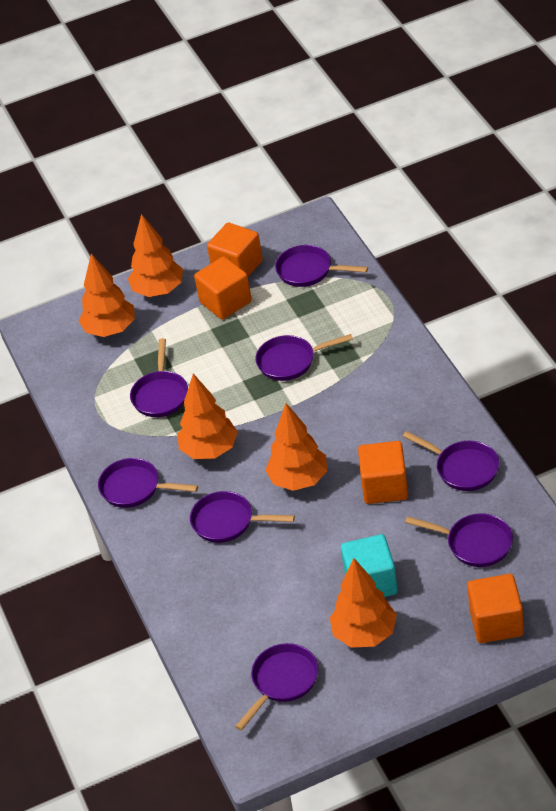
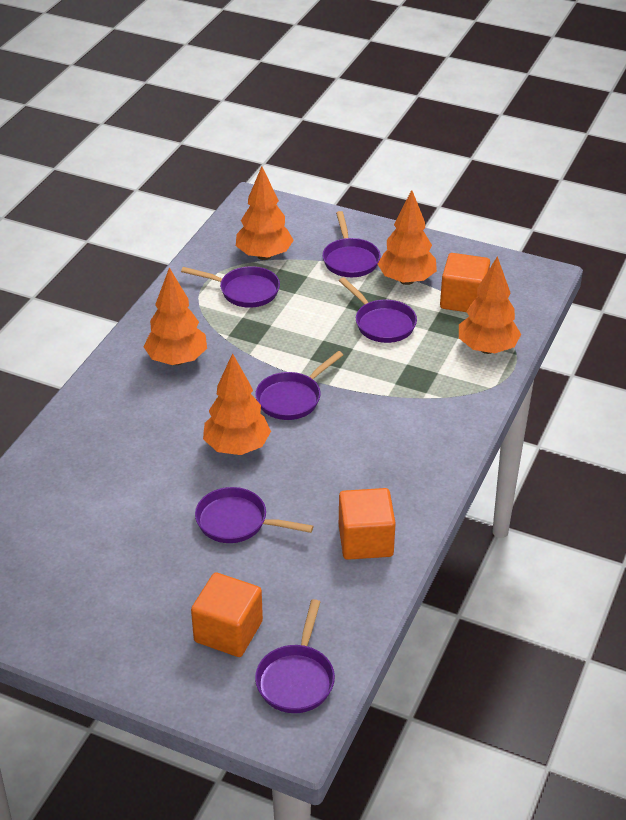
orange cube: 4 -> 3
purple pan: 8 -> 6
turquoise cube: 1 -> 0

